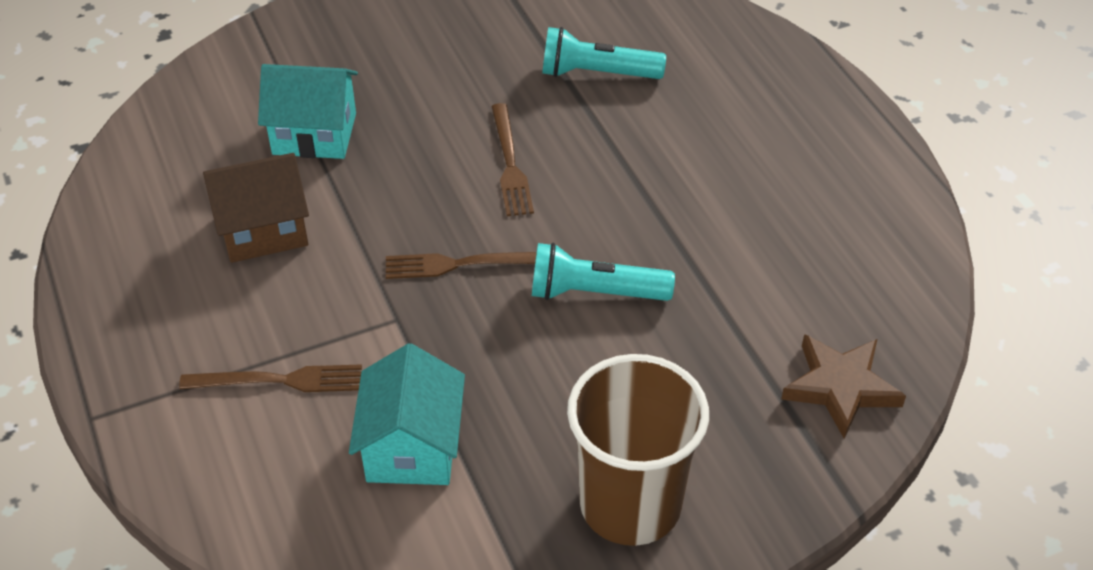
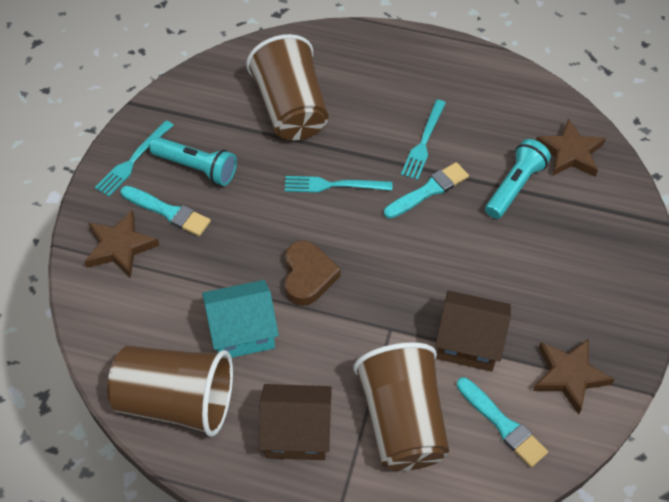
brown cup: 1 -> 3
brown fork: 3 -> 0
brown heart: 0 -> 1
brown house: 1 -> 2
brown star: 1 -> 3
turquoise brush: 0 -> 3
turquoise fork: 0 -> 3
turquoise house: 2 -> 1

